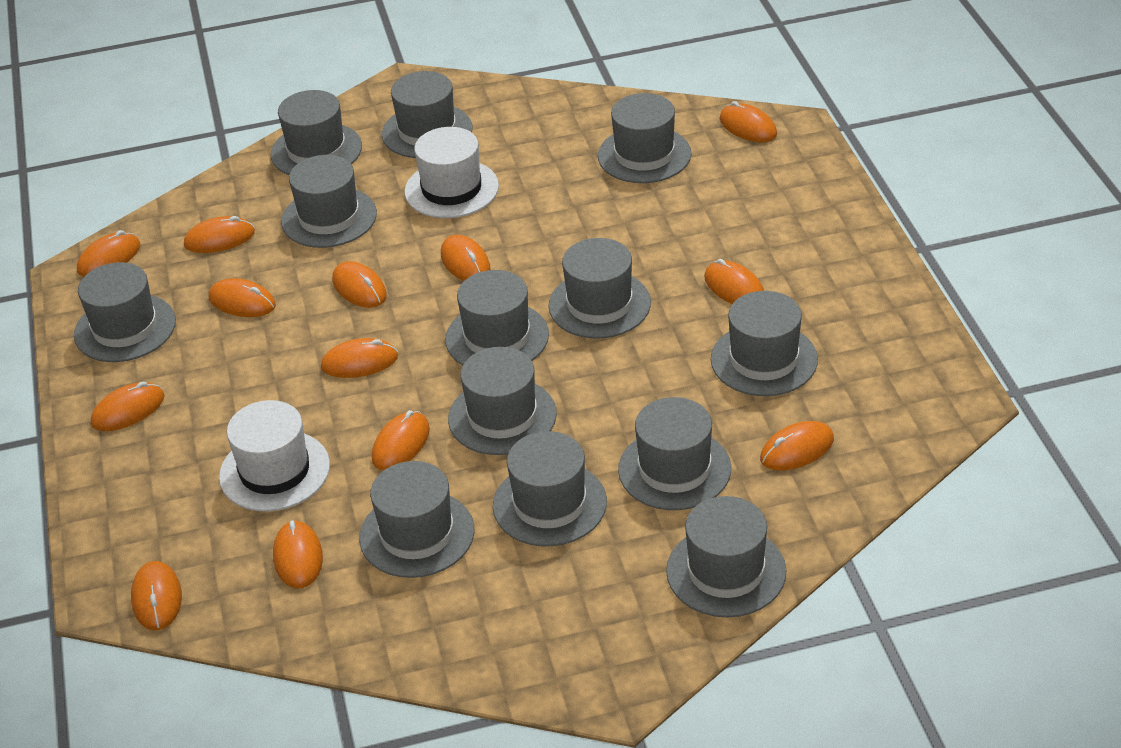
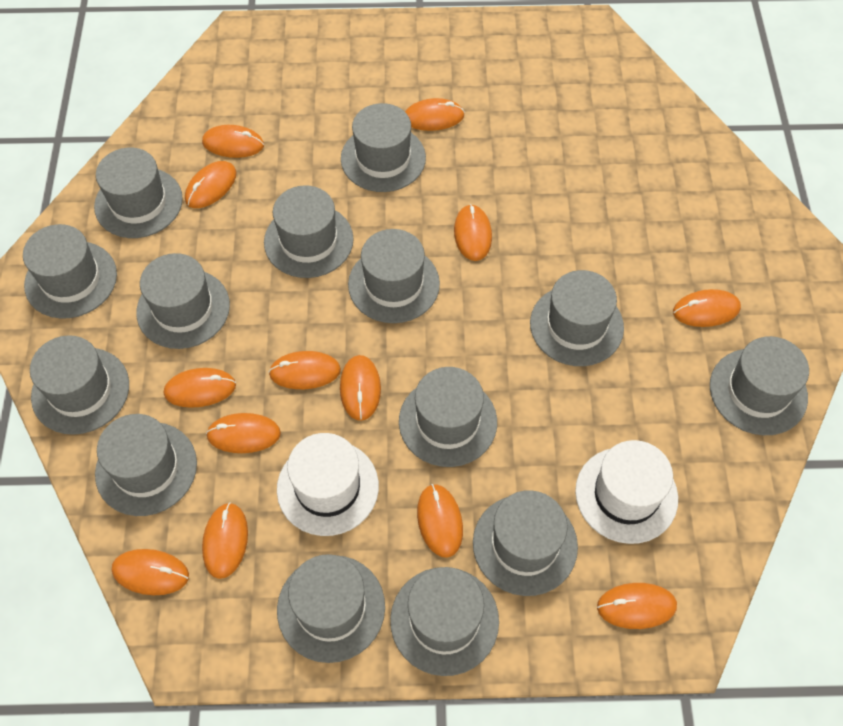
grey hat: 13 -> 14

